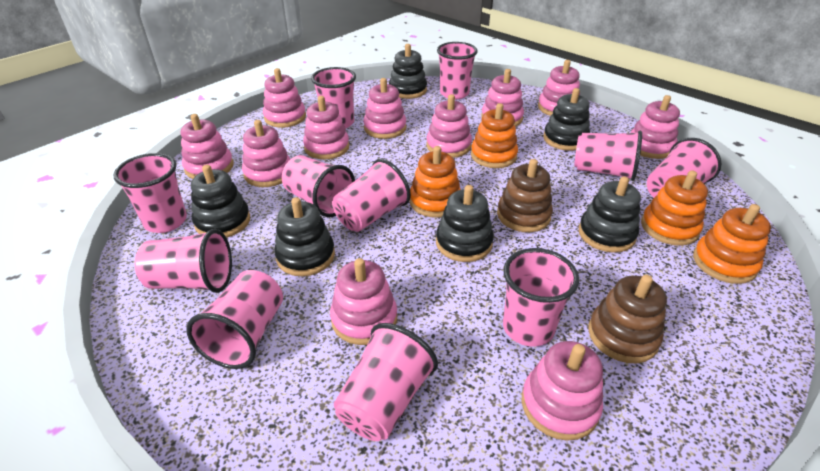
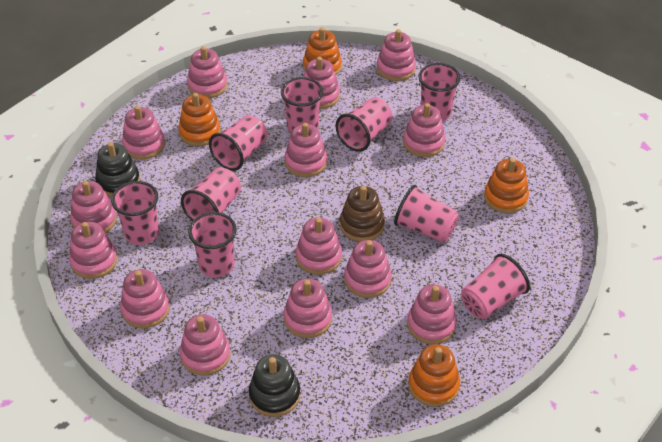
black stacking toy: 6 -> 2
brown stacking toy: 2 -> 1
pink cup: 11 -> 9
pink stacking toy: 11 -> 14

